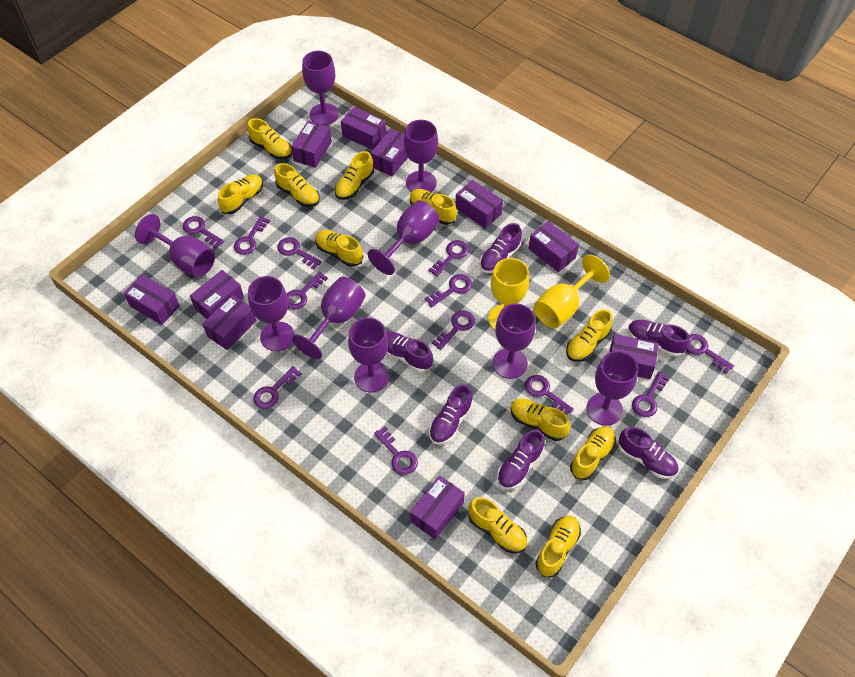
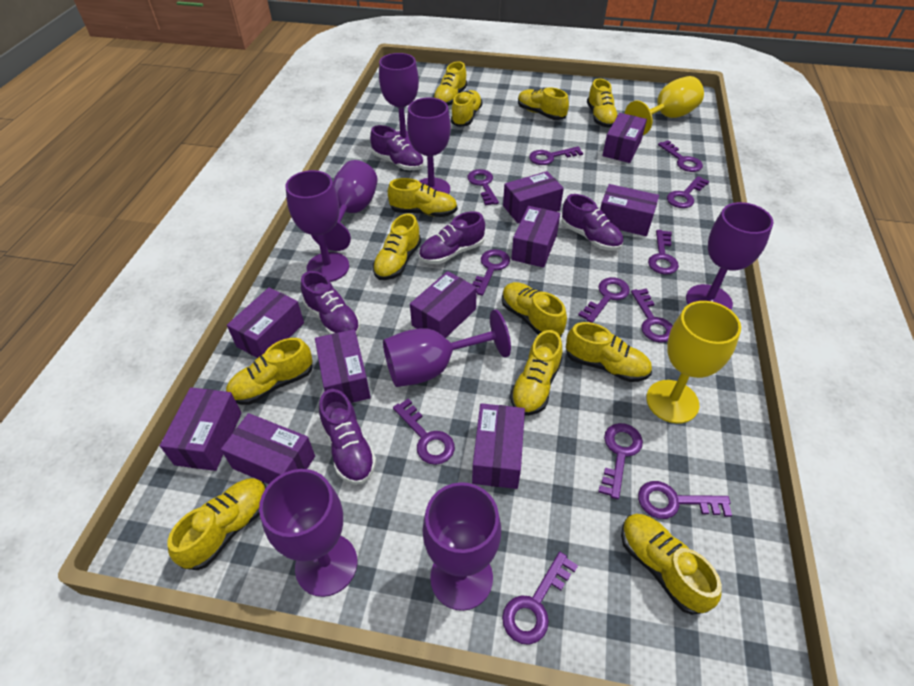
purple goblet: 9 -> 8
purple shoe: 6 -> 5
yellow shoe: 11 -> 12

